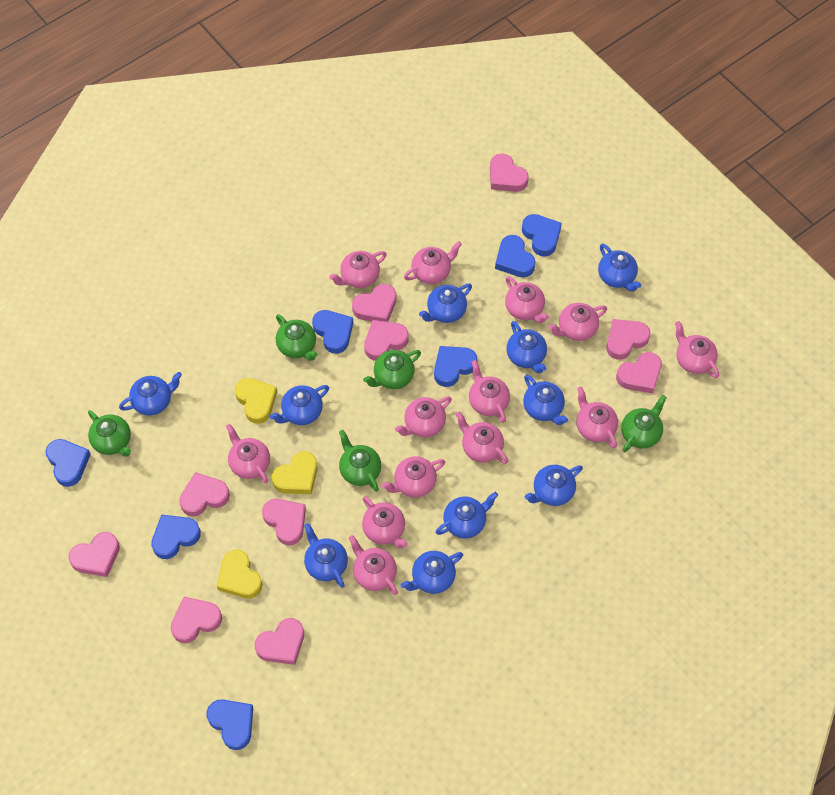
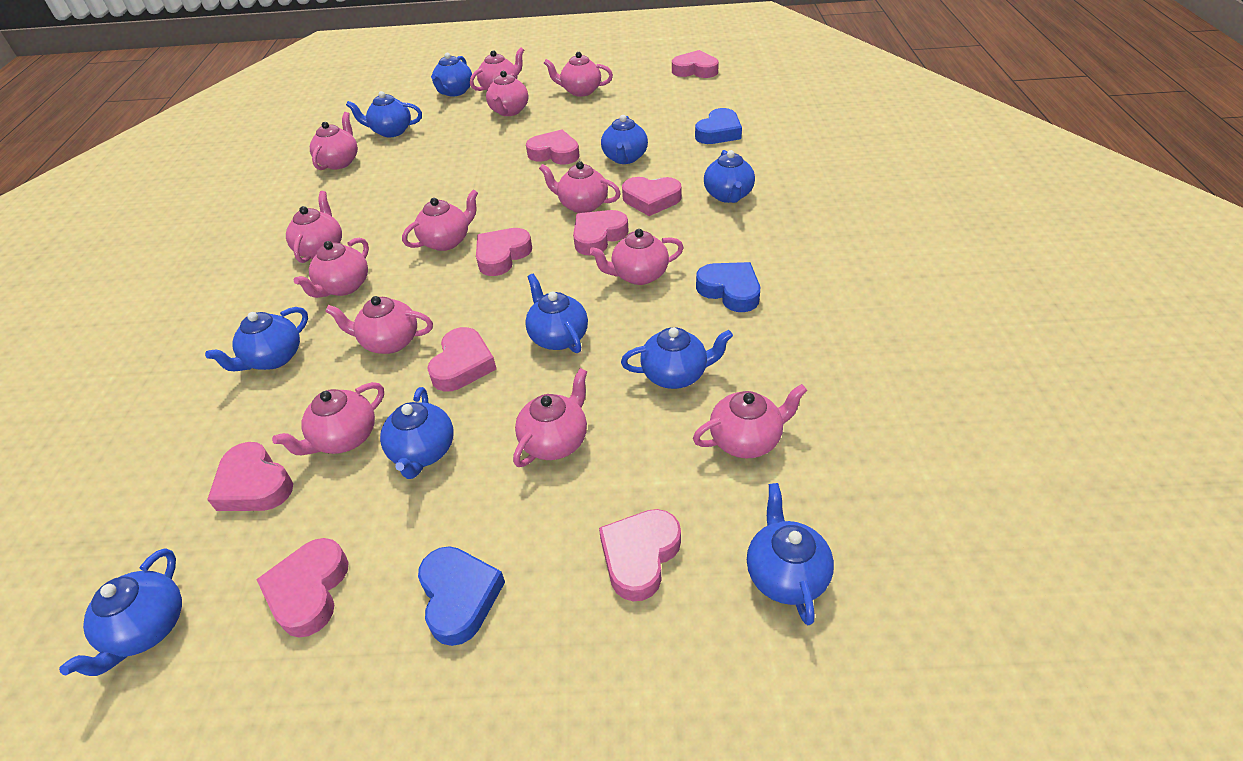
blue heart: 7 -> 3
green teapot: 5 -> 0
pink heart: 10 -> 9
yellow heart: 3 -> 0

